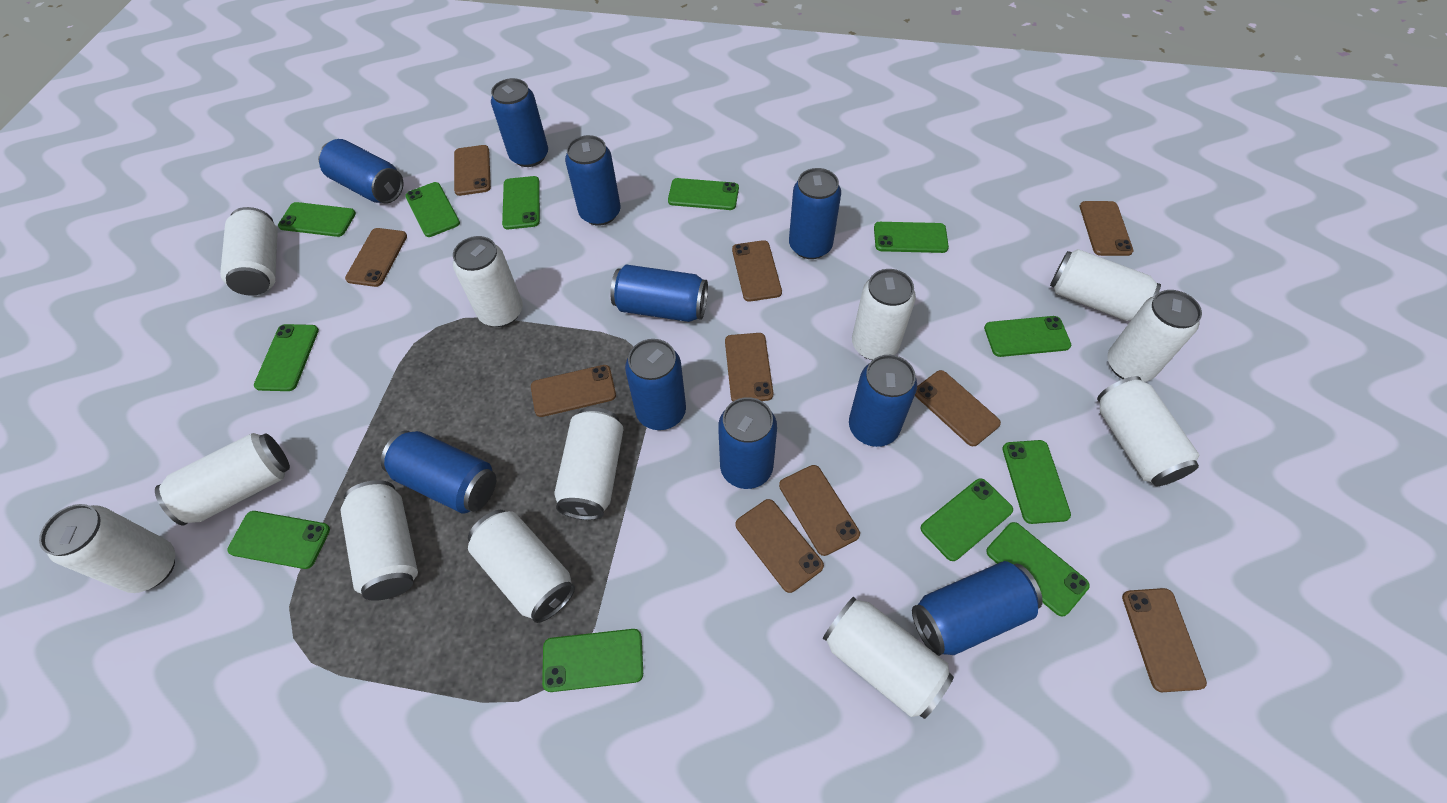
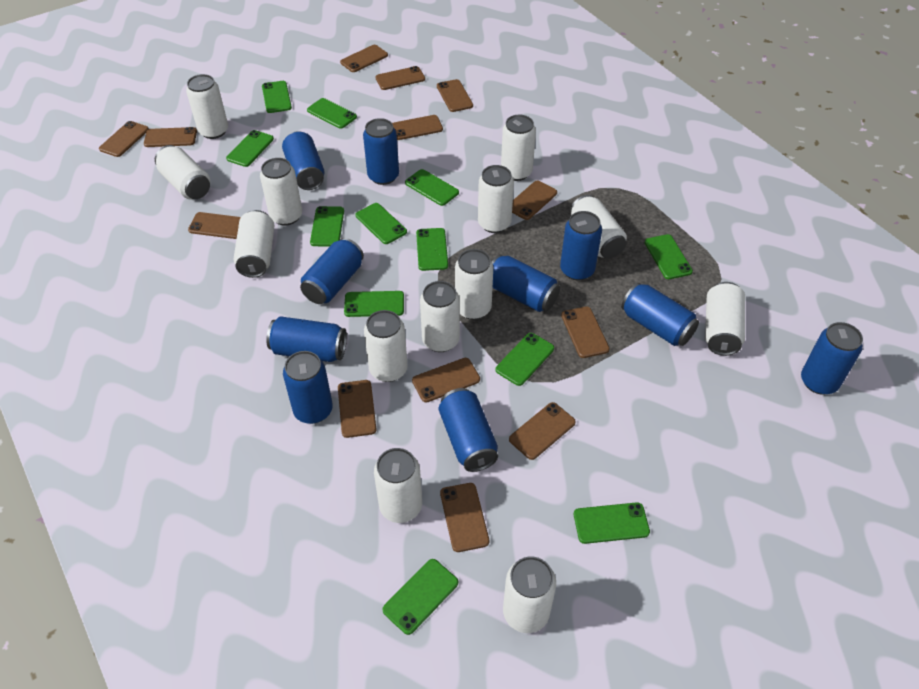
brown phone: 10 -> 13
white can: 12 -> 13

